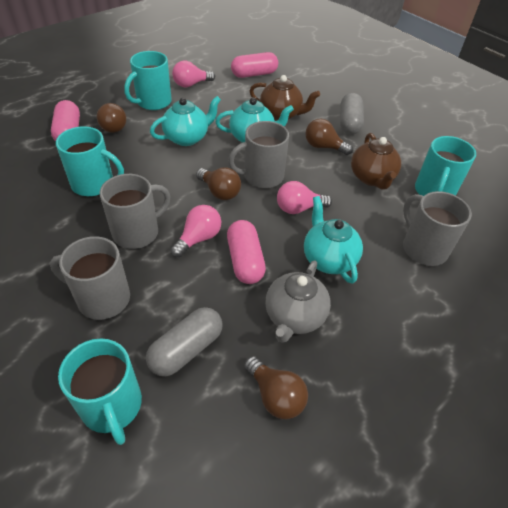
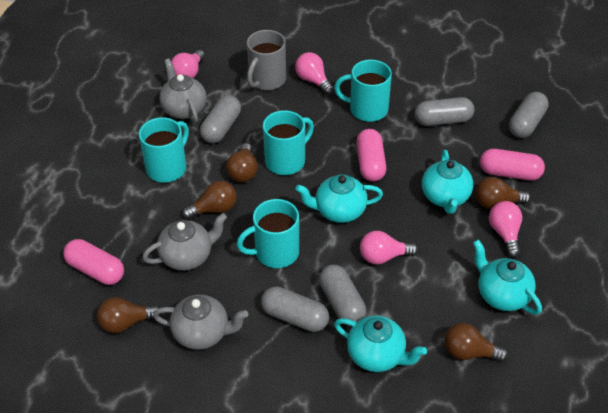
brown light bulb: 4 -> 5
brown teapot: 2 -> 0
grey capsule: 2 -> 5
grey mug: 4 -> 1
grey teapot: 1 -> 3
pink light bulb: 3 -> 4
turquoise teapot: 3 -> 4

